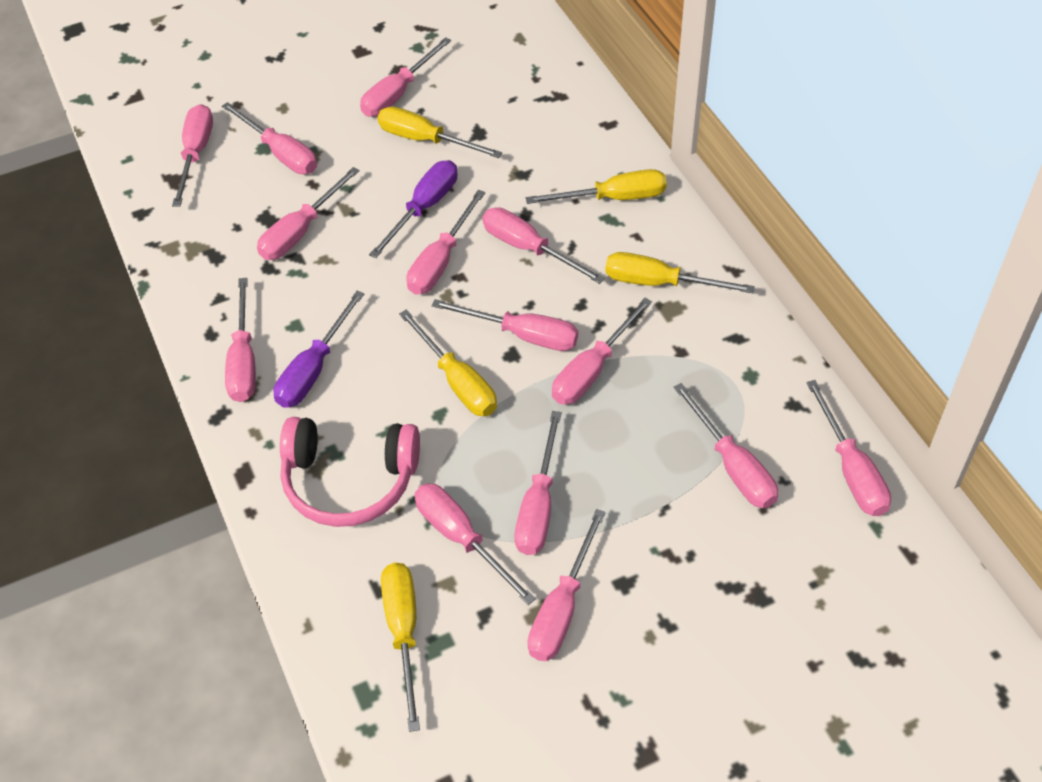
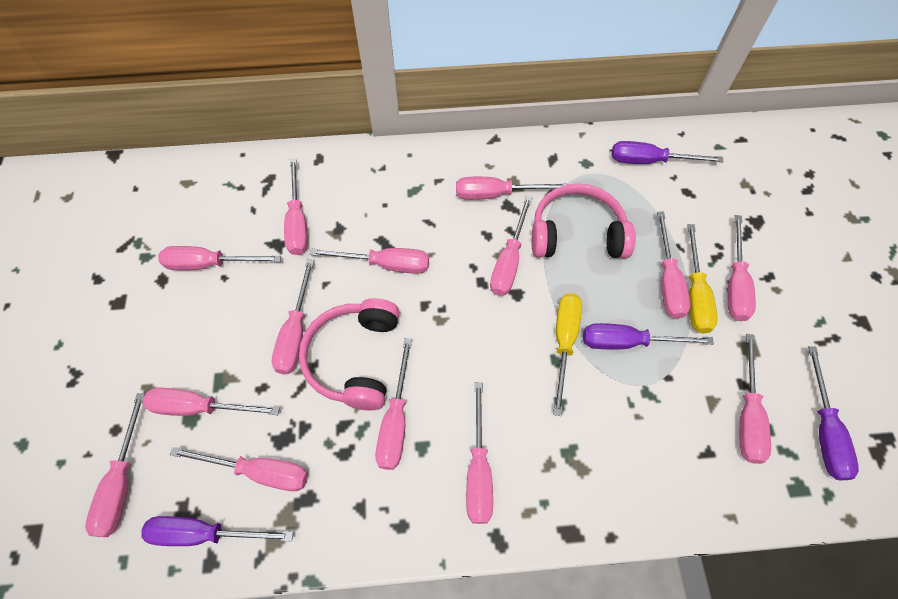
pink headphones: 1 -> 2
purple screwdriver: 2 -> 4
yellow screwdriver: 5 -> 2

